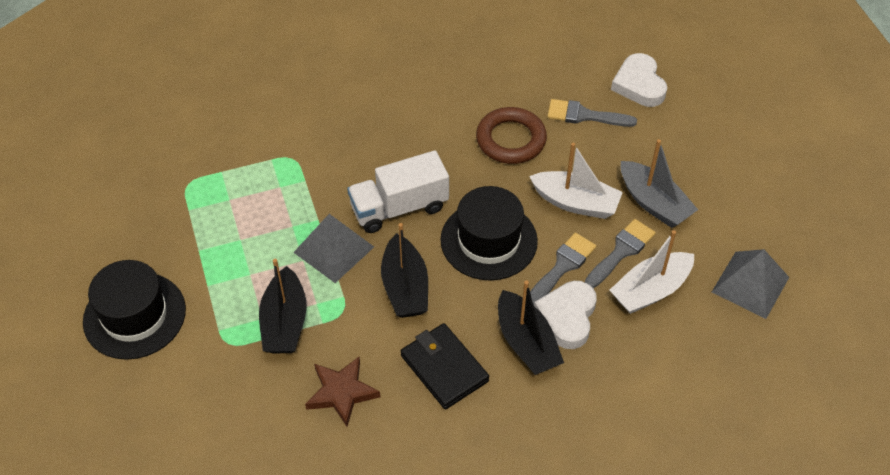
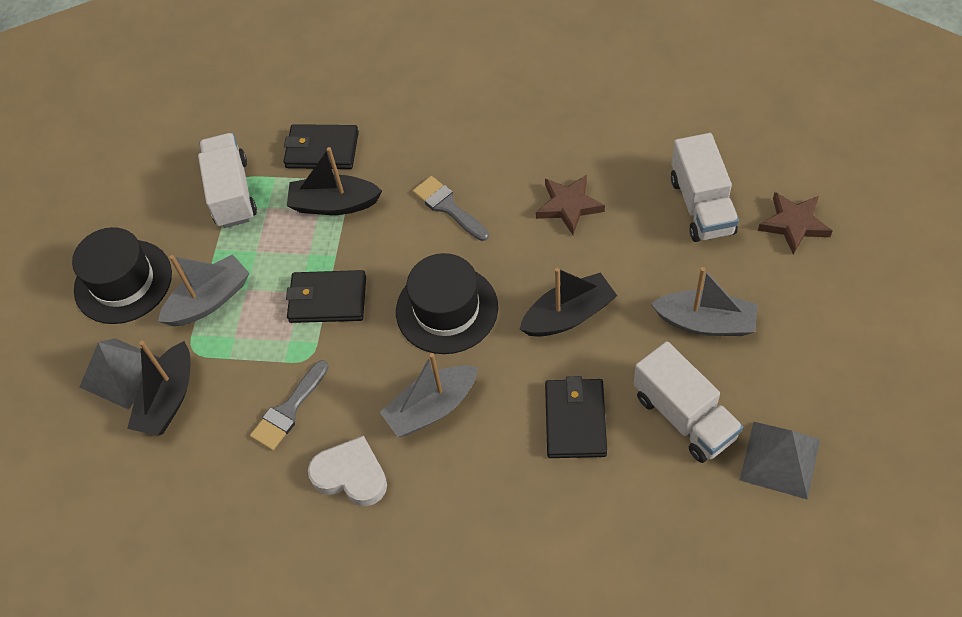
black wallet: 1 -> 3
brown ring: 1 -> 0
brown star: 1 -> 2
grey boat: 1 -> 3
grey brush: 3 -> 2
white boat: 2 -> 0
white heart: 2 -> 1
white truck: 1 -> 3

